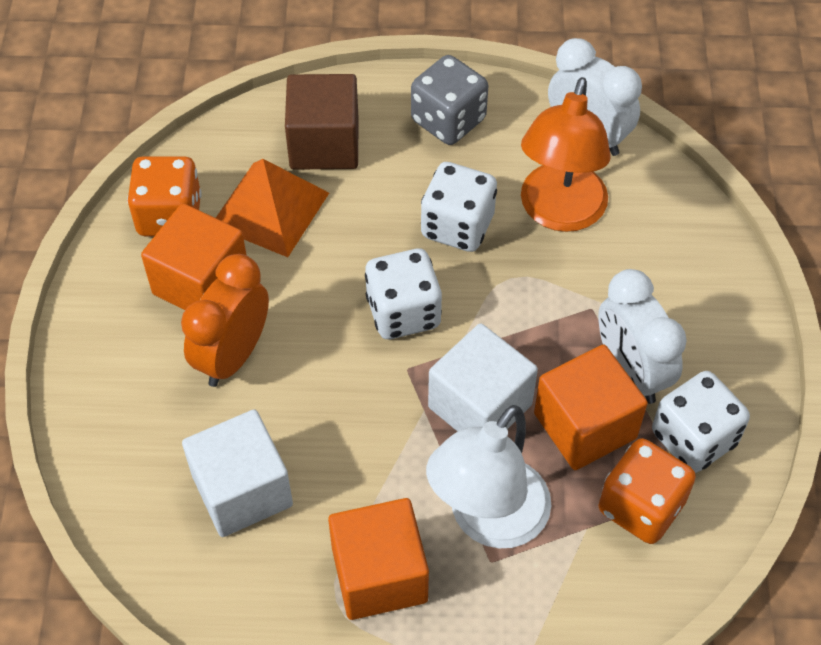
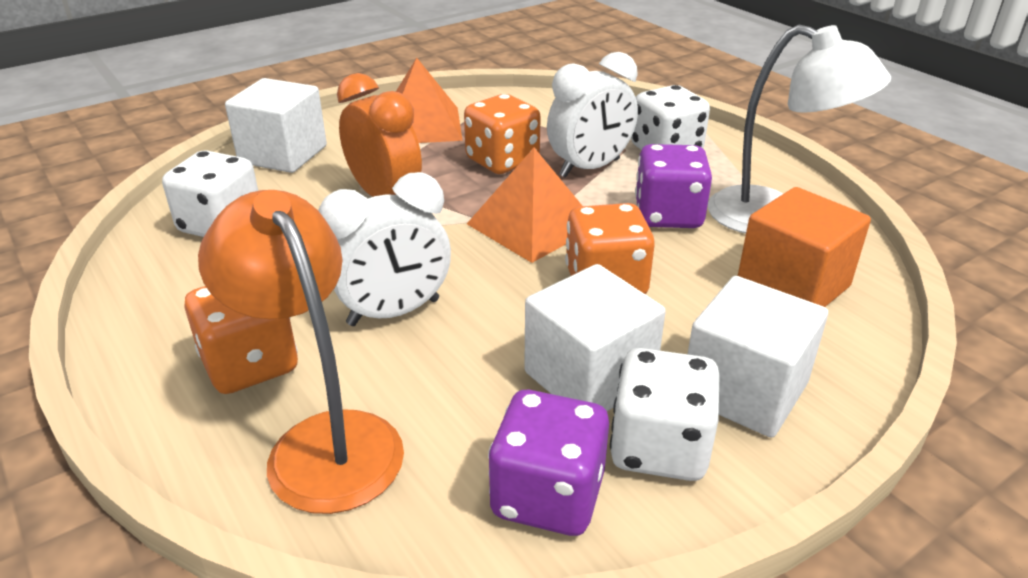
brown cube: 1 -> 0
grey dice: 1 -> 0
orange cube: 3 -> 1
orange dice: 2 -> 3
orange pyramid: 1 -> 2
purple dice: 0 -> 2
white cube: 2 -> 3

